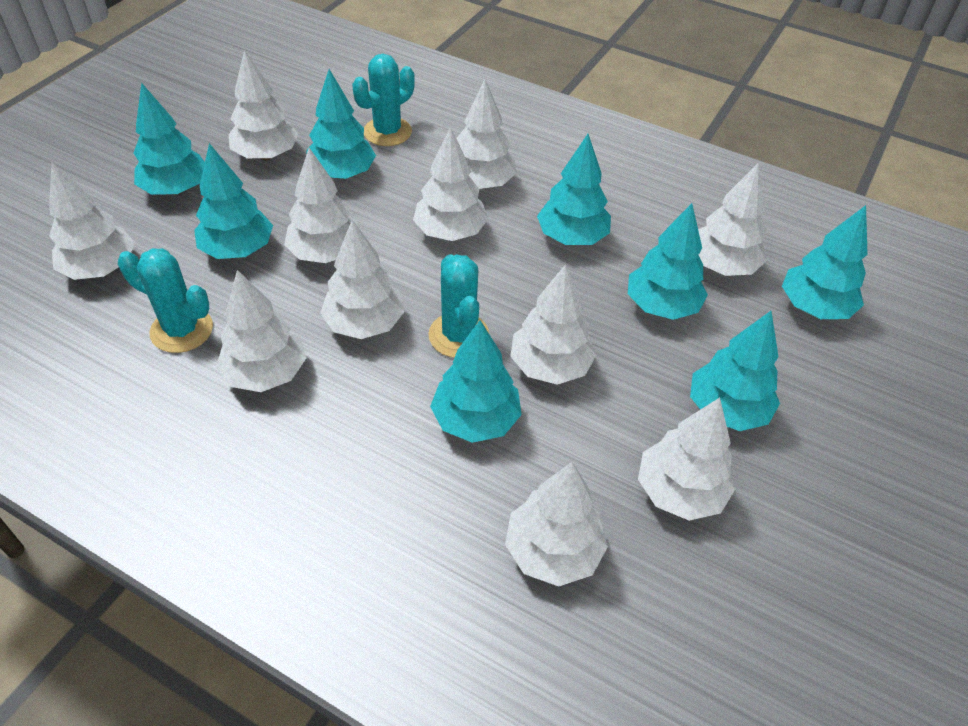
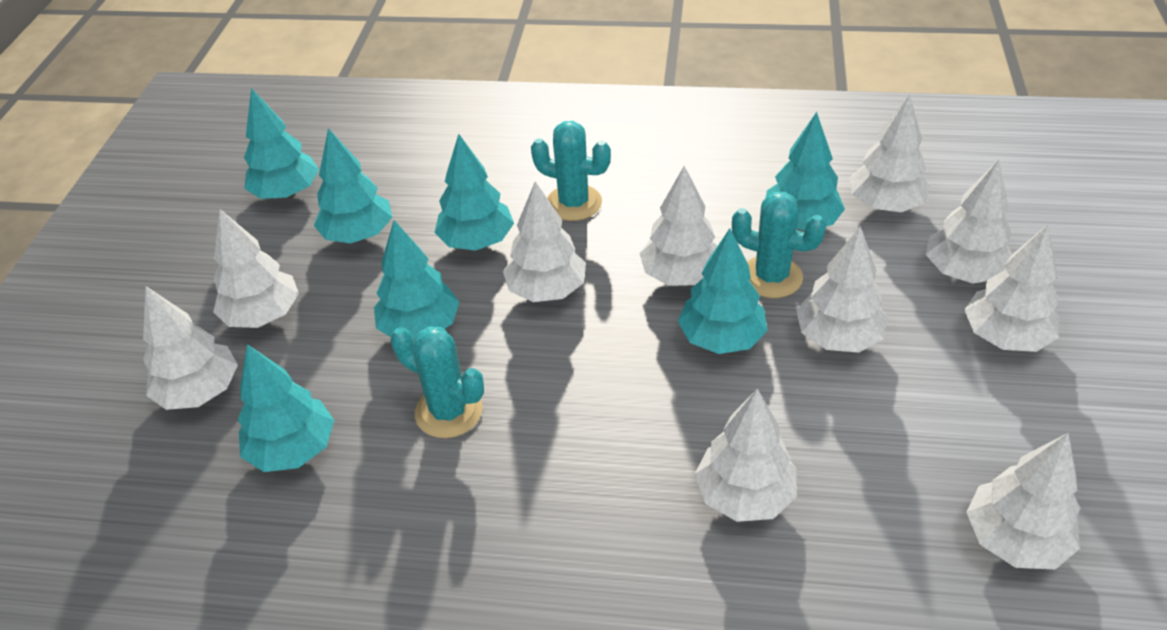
turquoise tree: 8 -> 7
white tree: 11 -> 10

